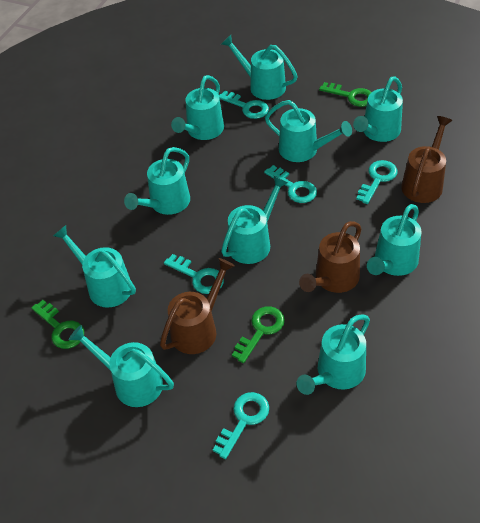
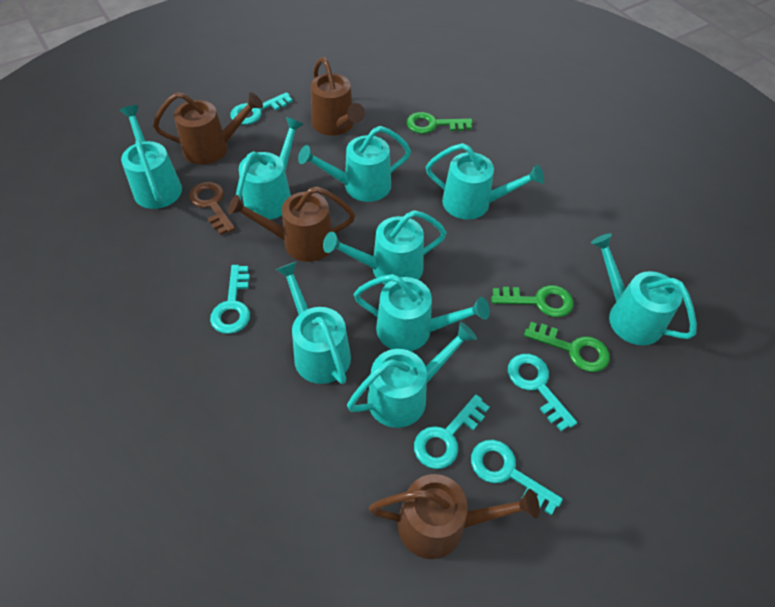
brown key: 0 -> 1
brown watering can: 3 -> 4
turquoise watering can: 10 -> 9

